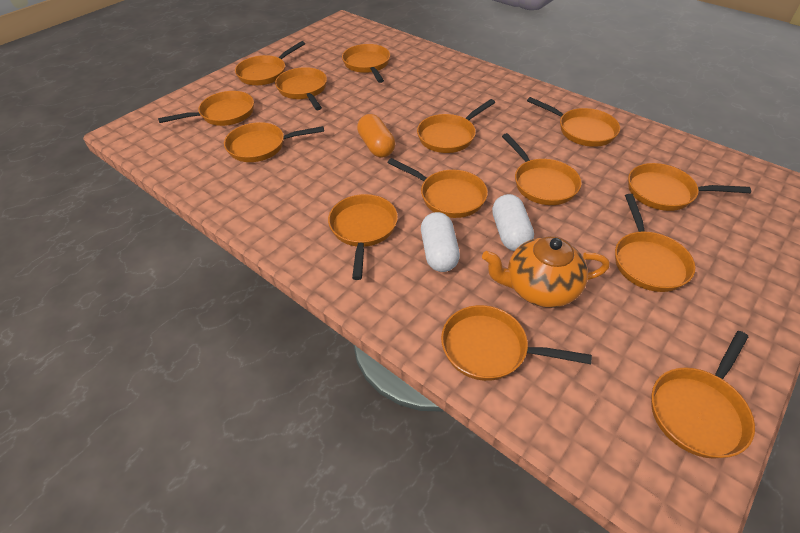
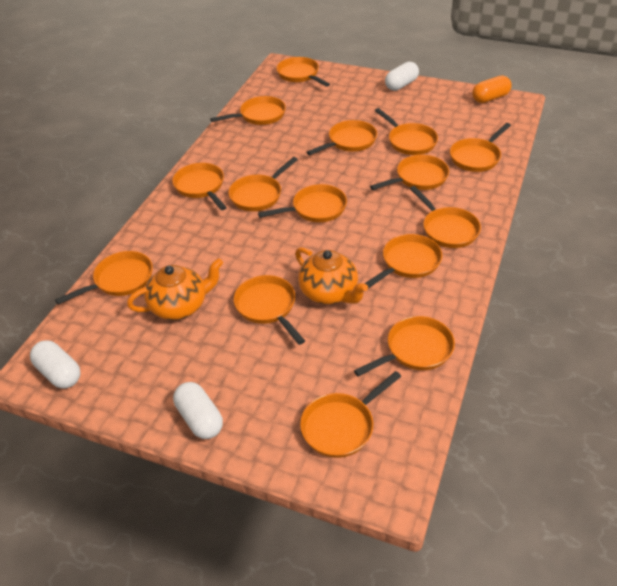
orange pan: 14 -> 15
orange teapot: 1 -> 2
white capsule: 2 -> 3

